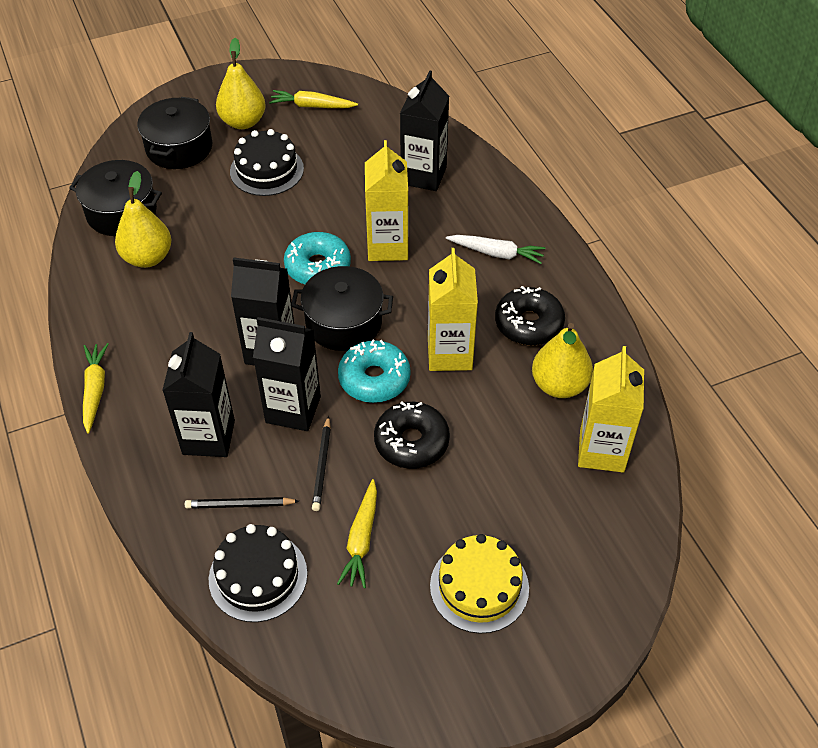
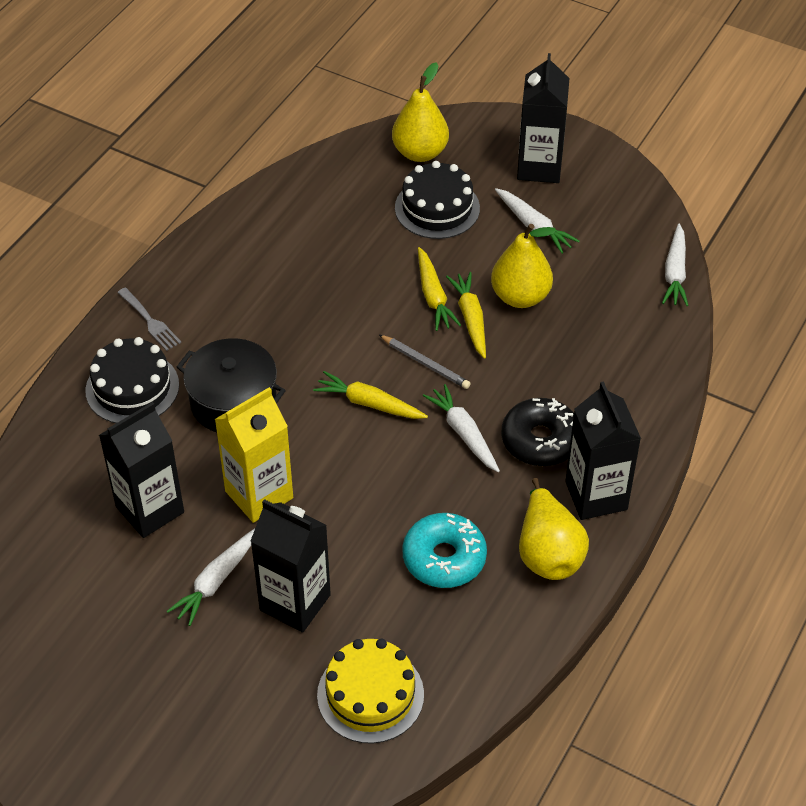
black donut: 2 -> 1
black pencil: 2 -> 0
black pot: 3 -> 1
grey fork: 0 -> 1
grey pencil: 0 -> 1
turquoise donut: 2 -> 1
white carrot: 1 -> 4
yellow carton: 3 -> 1

